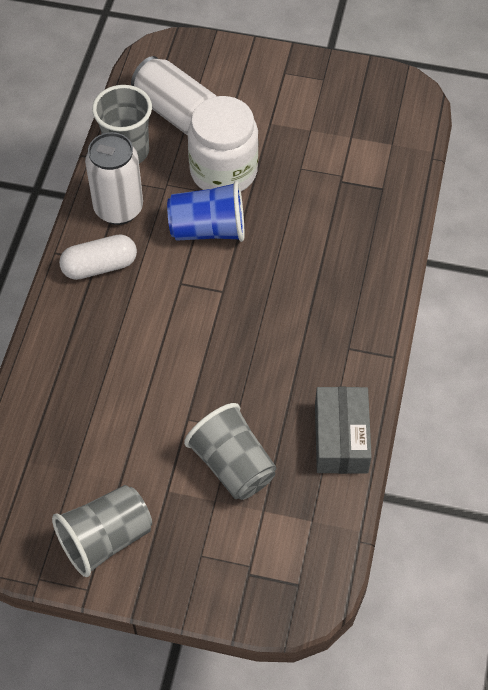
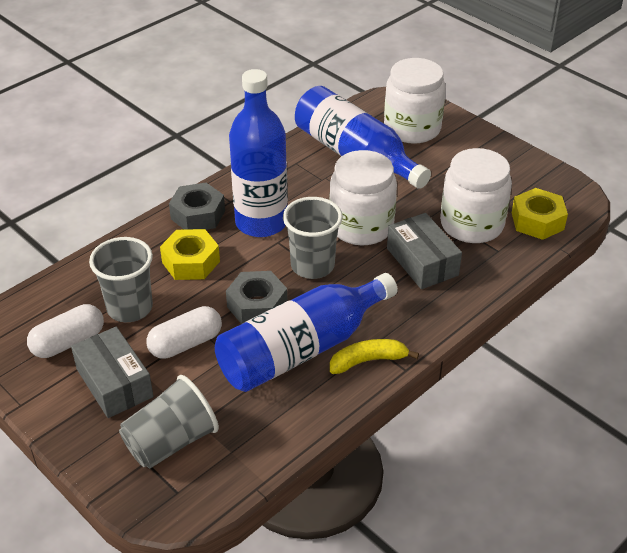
blue bottle: 0 -> 3
blue cup: 1 -> 0
grey box: 1 -> 2
grey nut: 0 -> 2
white can: 2 -> 0
white capsule: 1 -> 2
white jar: 1 -> 3
yellow banana: 0 -> 1
yellow nut: 0 -> 2

